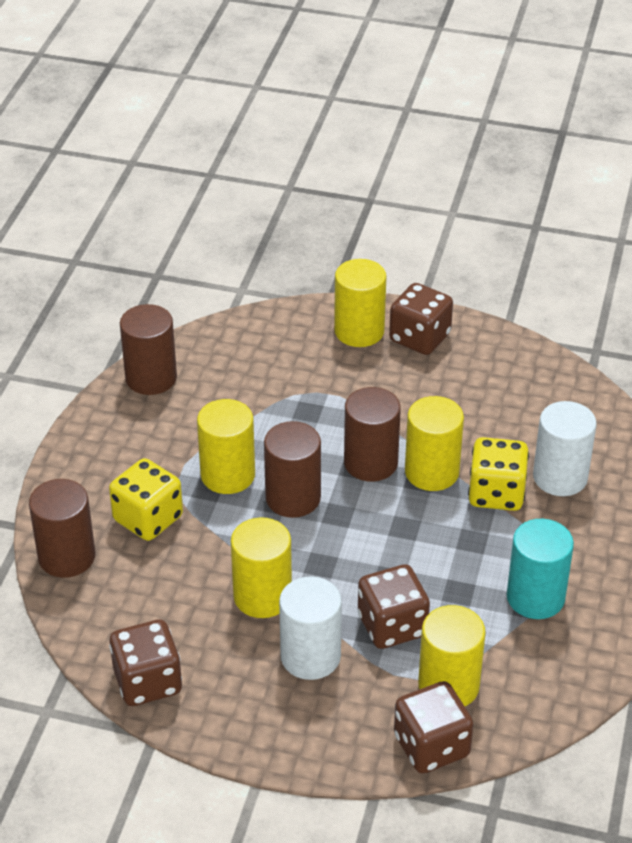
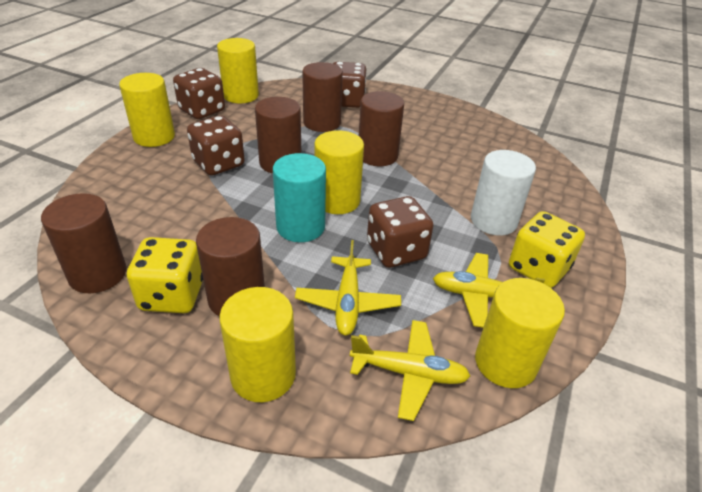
brown cylinder: 4 -> 5
white cylinder: 2 -> 1
yellow plane: 0 -> 3

